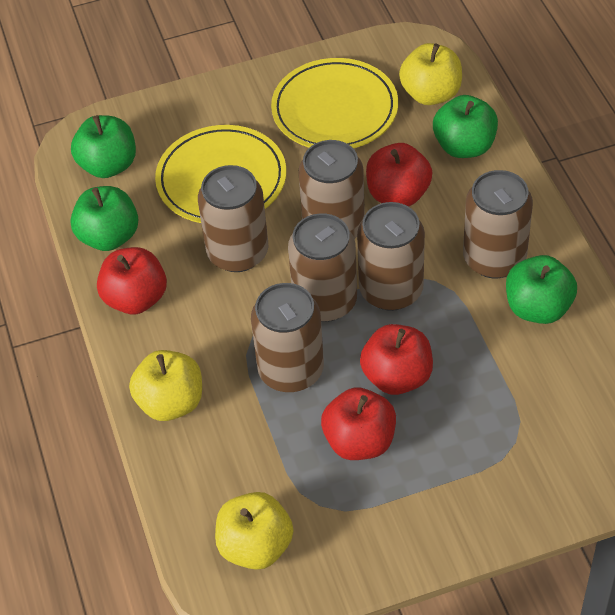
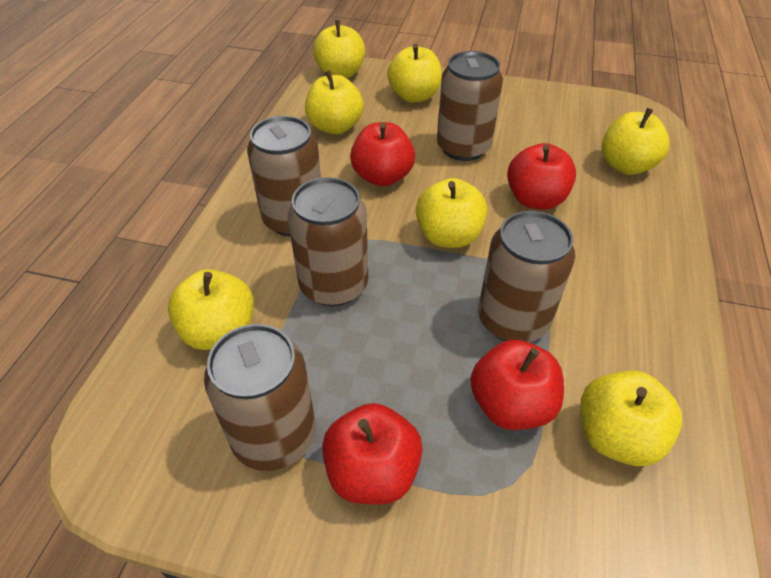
brown can: 6 -> 5
green apple: 4 -> 0
yellow apple: 3 -> 7
yellow plate: 2 -> 0

